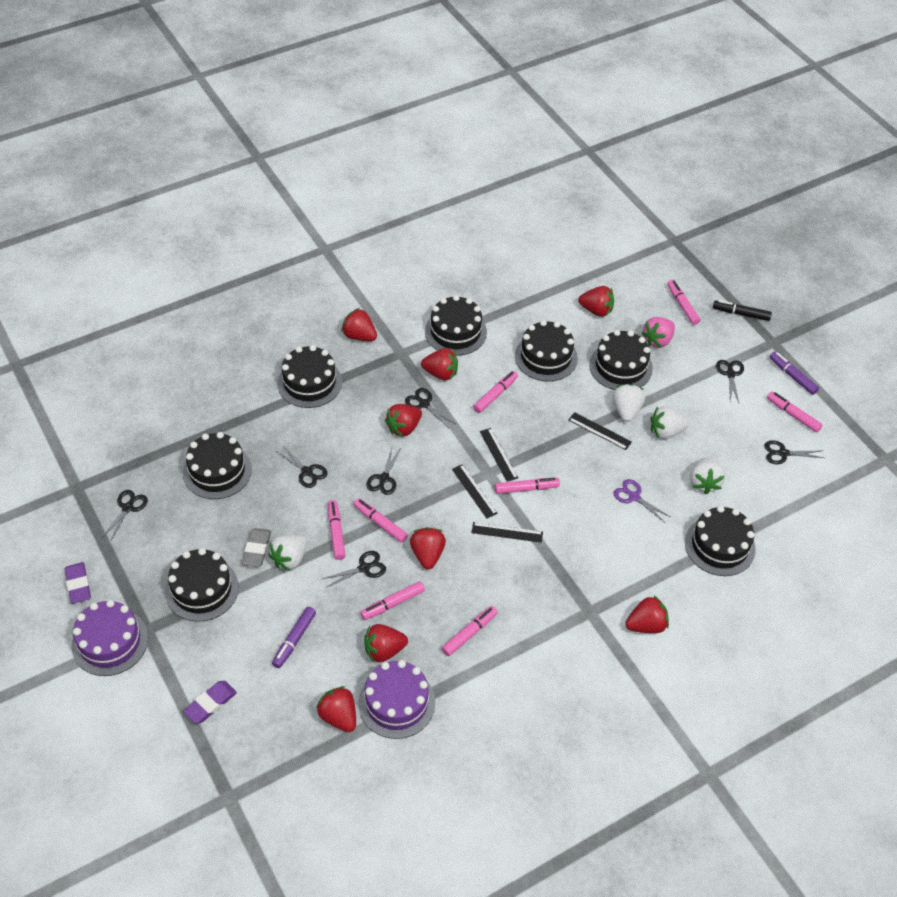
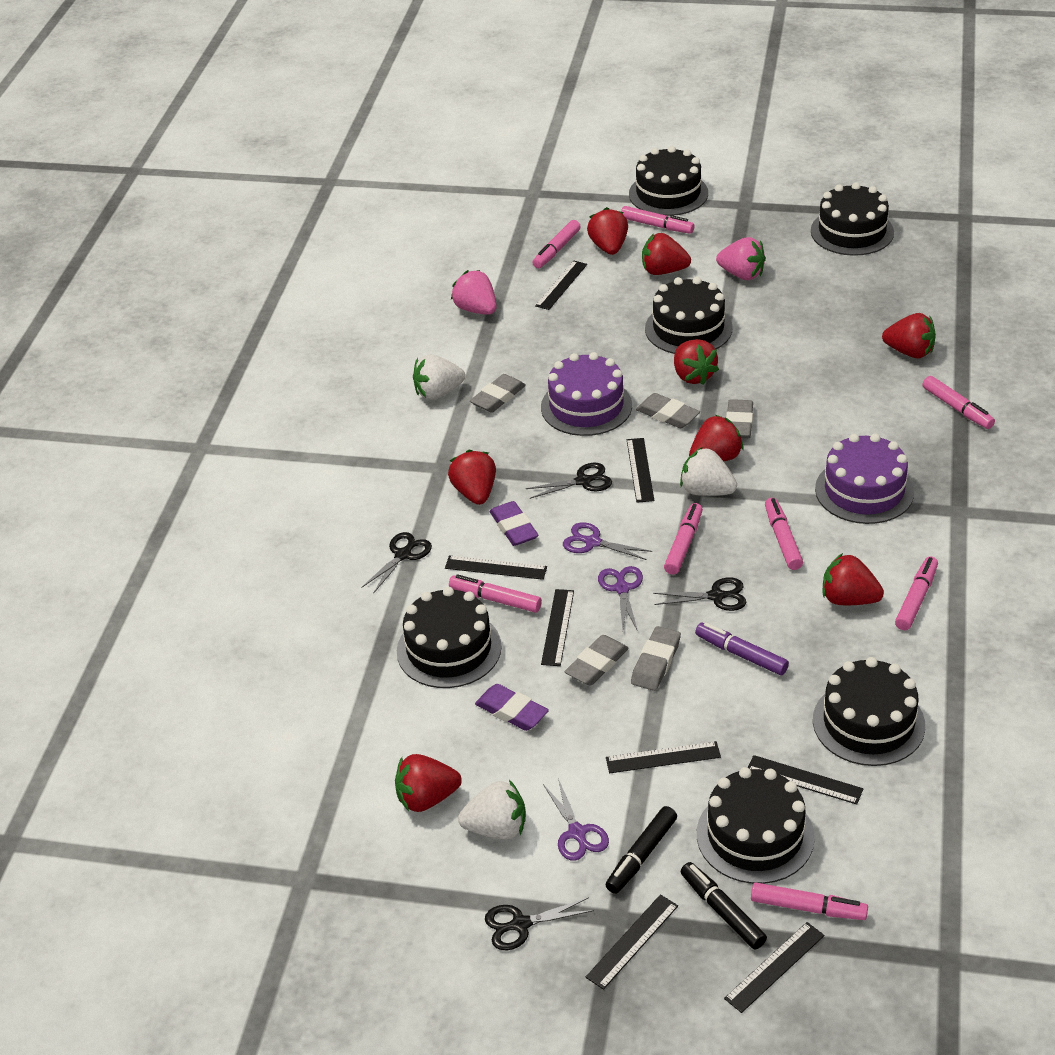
black cake: 7 -> 6
black marker: 1 -> 2
black ruler: 4 -> 8
black scissors: 7 -> 4
grey eraser: 1 -> 5
pink strawberry: 1 -> 2
purple marker: 2 -> 1
purple scissors: 1 -> 3
white strawberry: 4 -> 3

